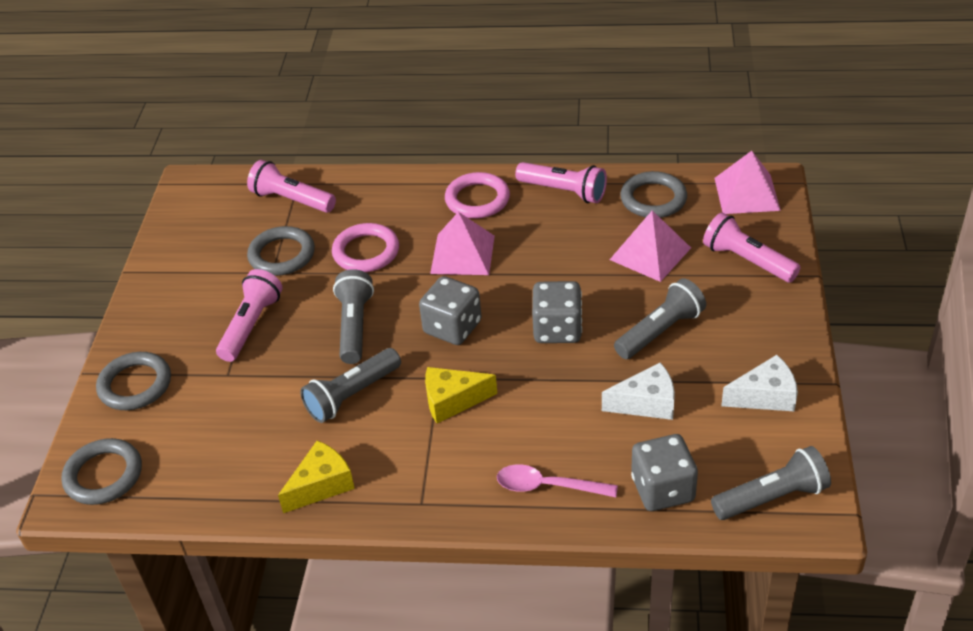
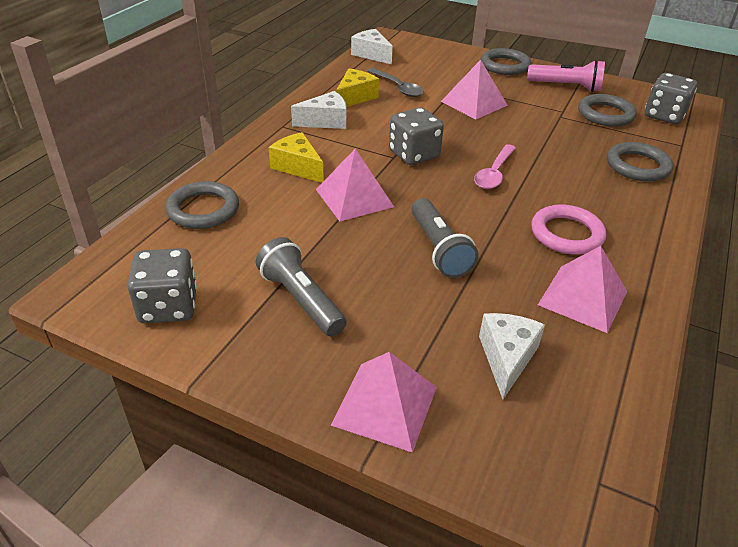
grey flashlight: 4 -> 2
grey spoon: 0 -> 1
pink flashlight: 4 -> 1
pink pyramid: 3 -> 4
pink ring: 2 -> 1
white cheese: 2 -> 3

